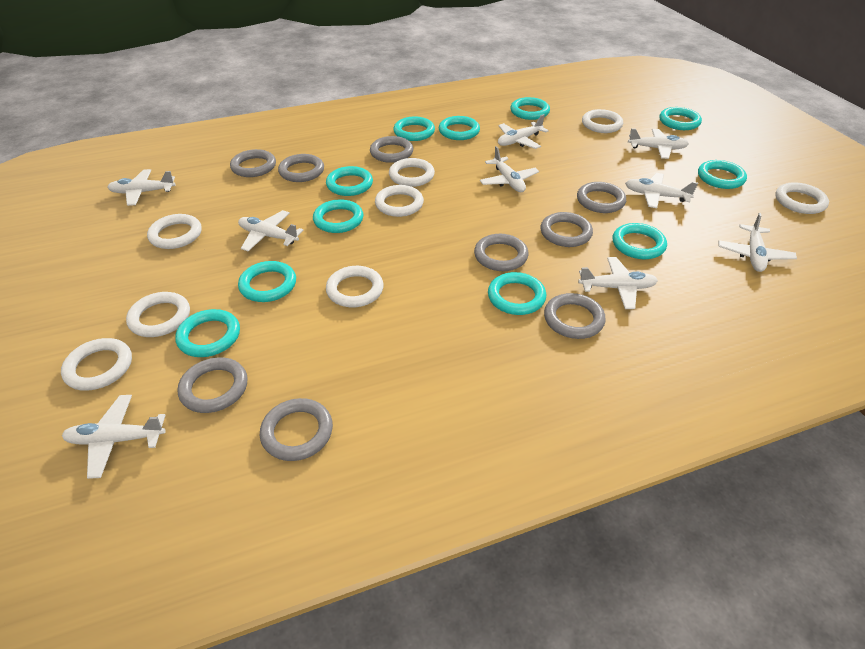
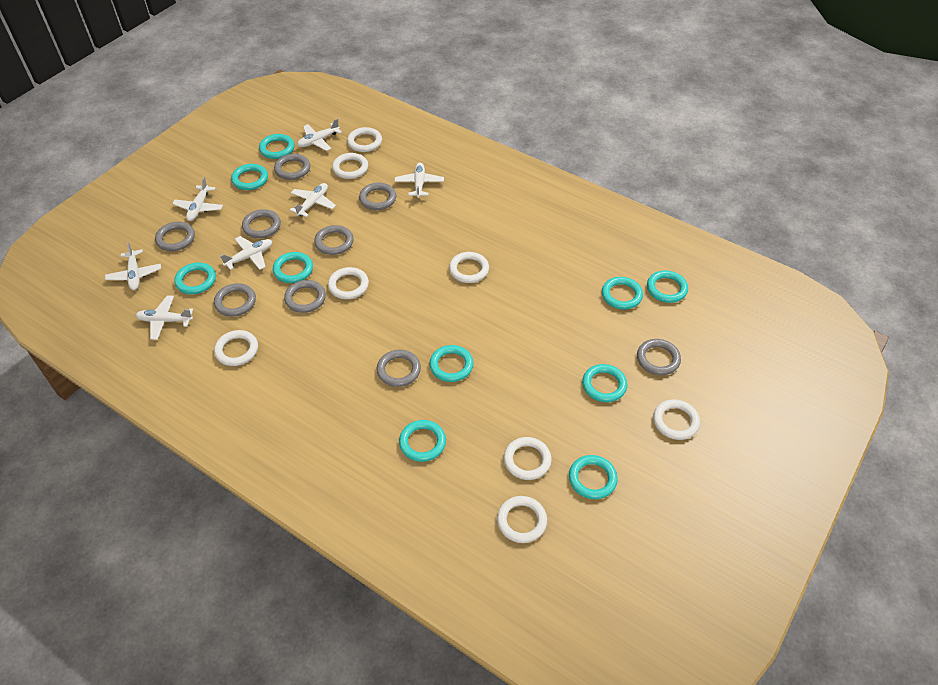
turquoise ring: 11 -> 10
white plane: 9 -> 7

